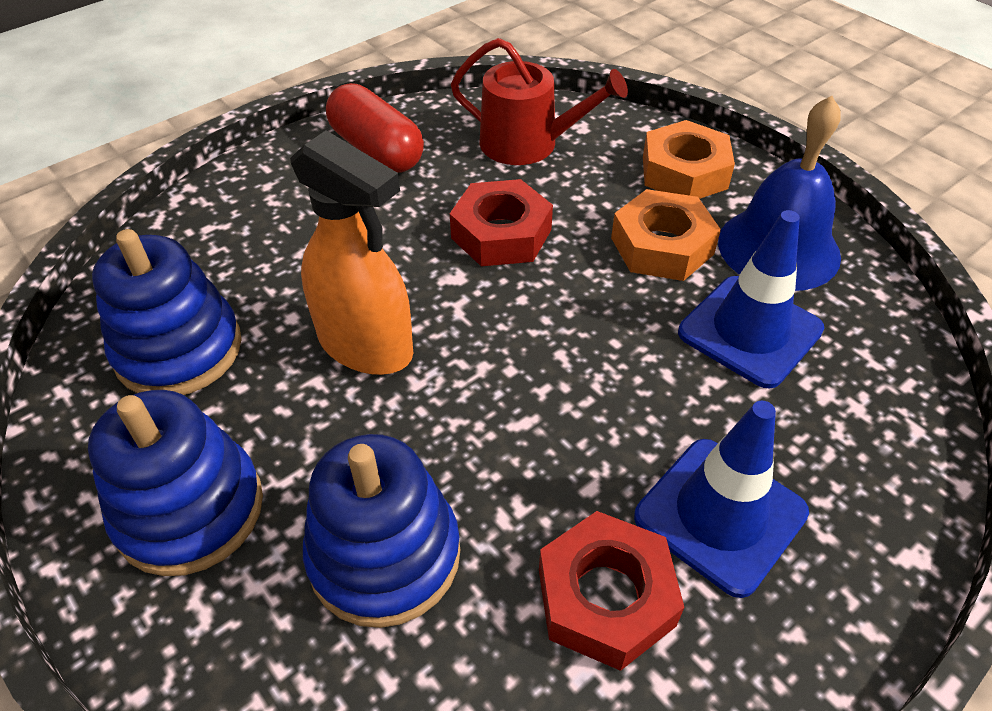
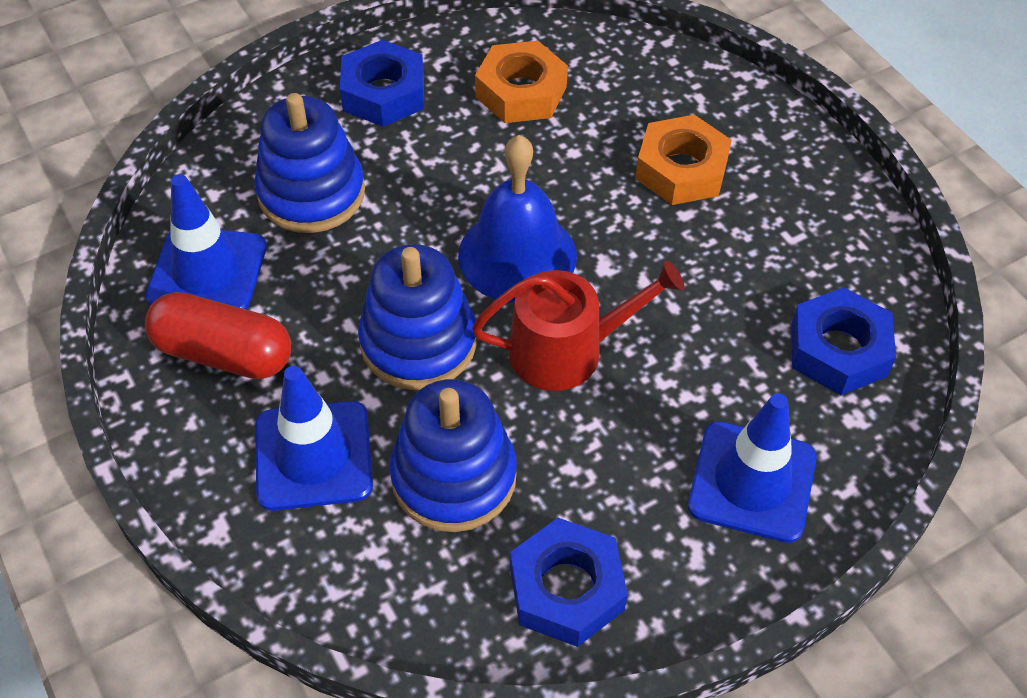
blue nut: 0 -> 3
blue traffic cone: 2 -> 3
orange spray bottle: 1 -> 0
red nut: 2 -> 0

